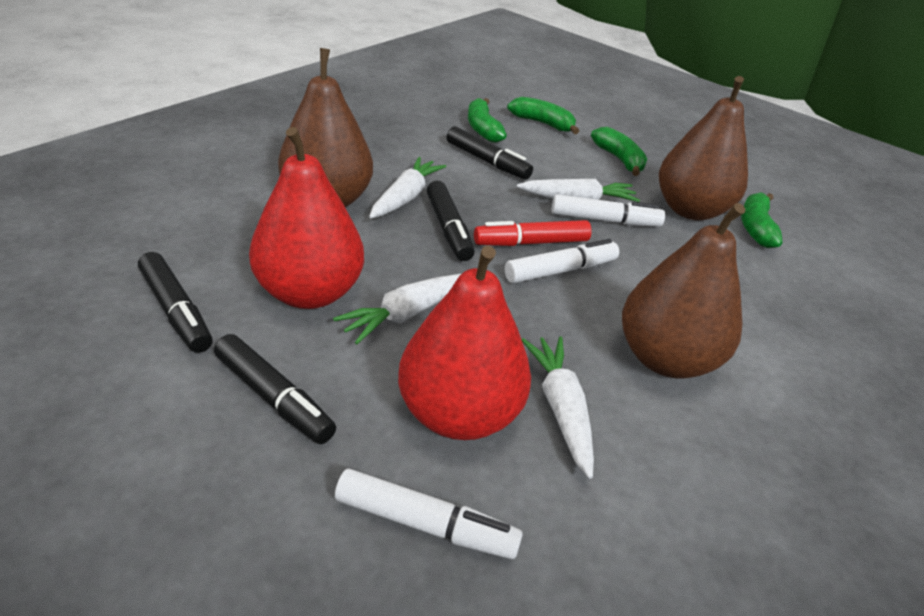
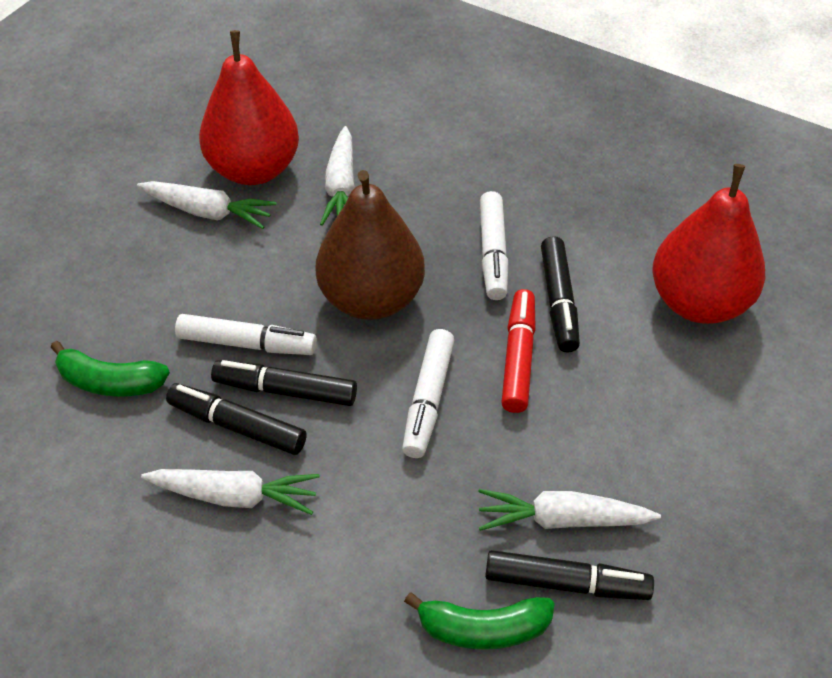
brown pear: 3 -> 1
green banana: 4 -> 2

